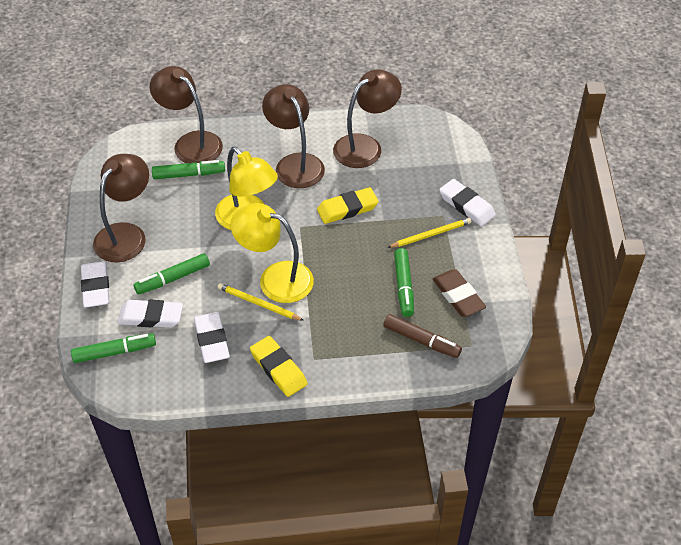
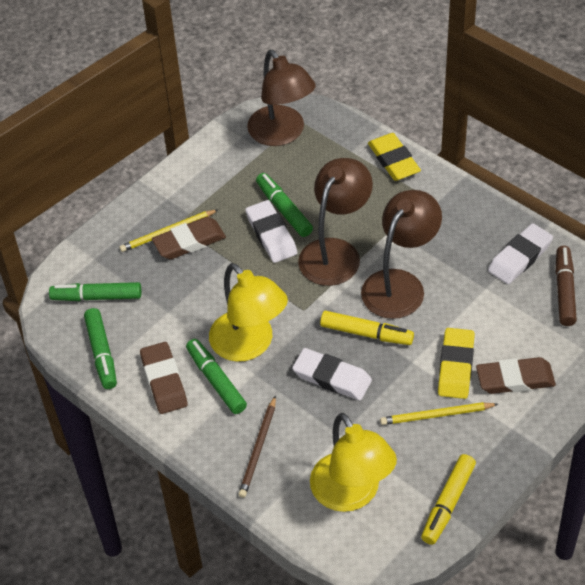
brown eraser: 1 -> 3
brown lamp: 4 -> 3
brown pencil: 0 -> 1
white eraser: 4 -> 3
yellow marker: 0 -> 2

